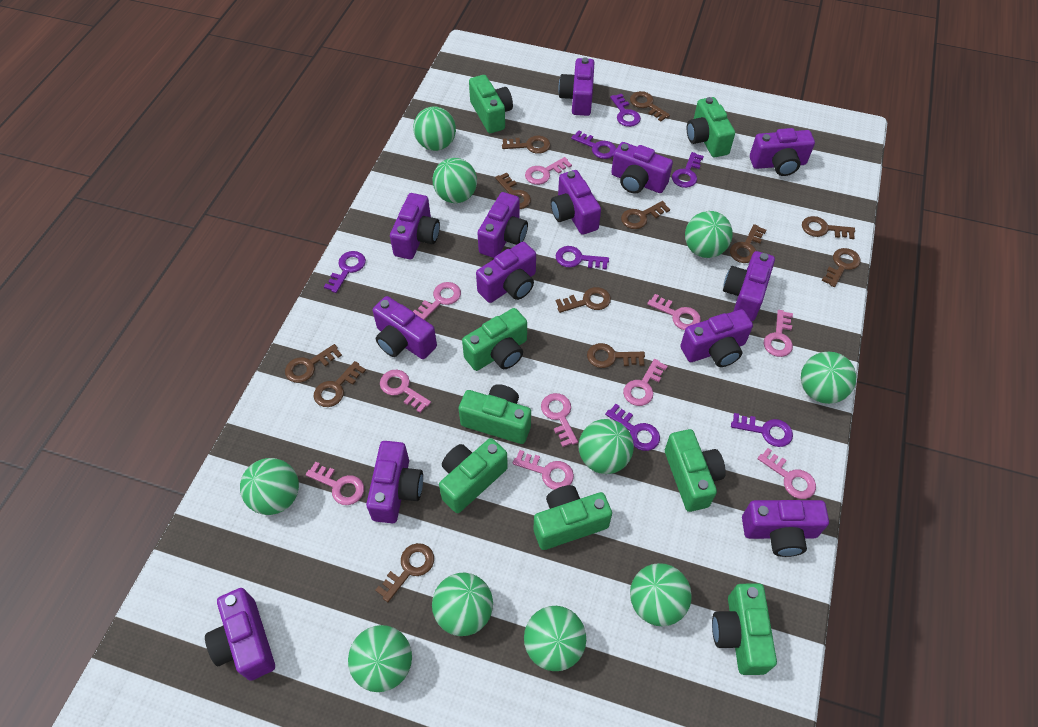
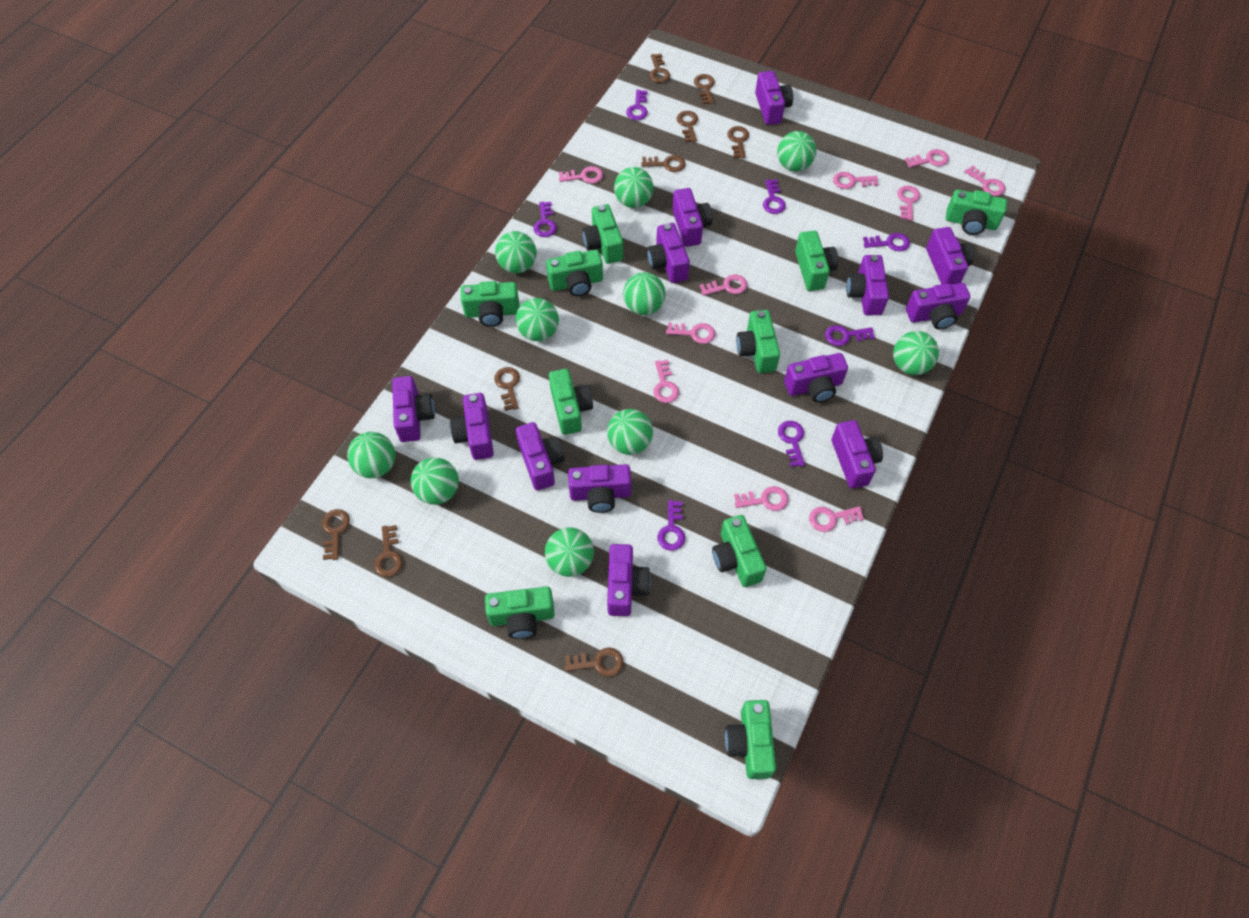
brown key: 12 -> 9
green camera: 8 -> 10

